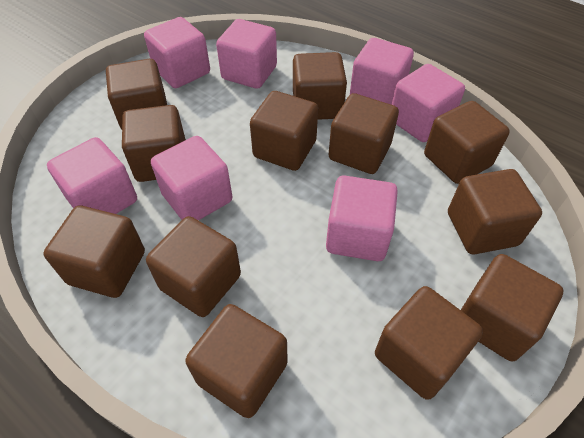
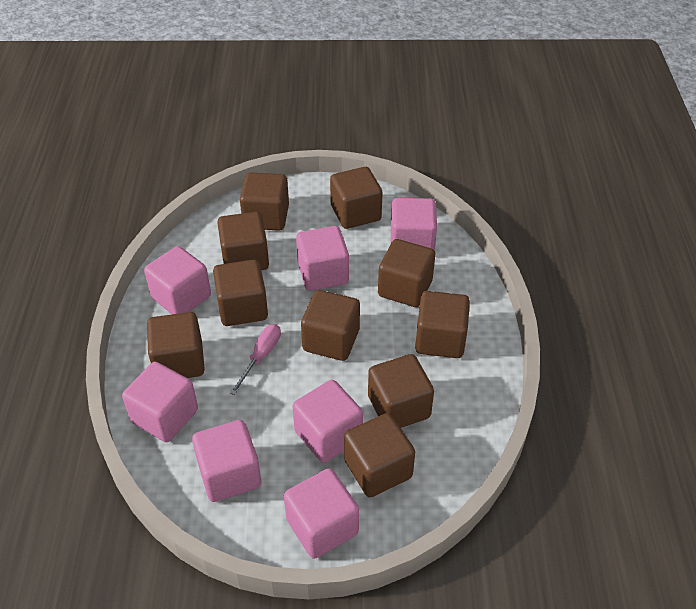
brown cube: 12 -> 10
pink screwdriver: 0 -> 1

